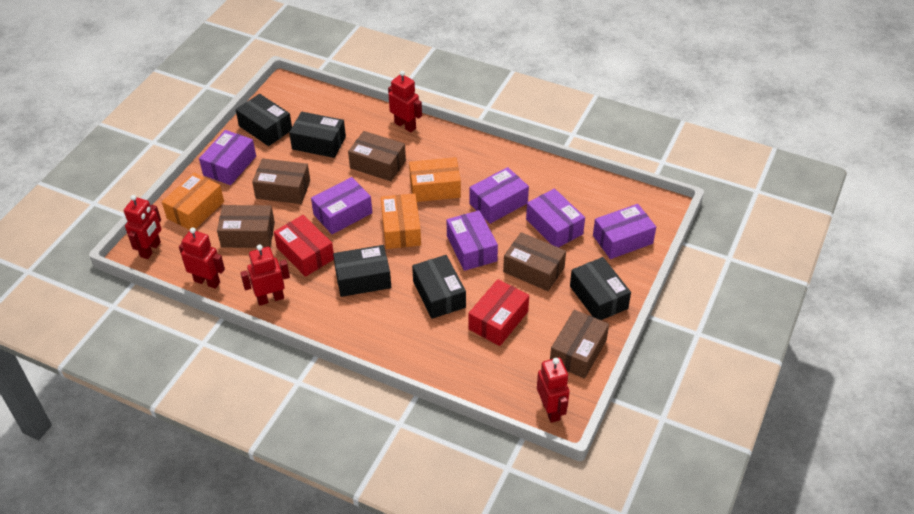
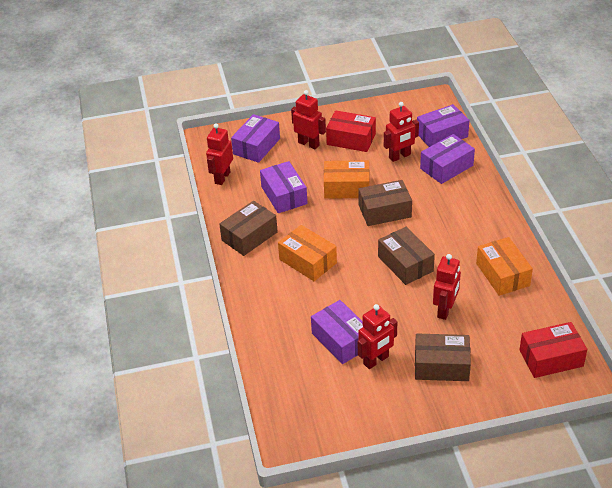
black box: 5 -> 0
brown box: 5 -> 4
purple box: 6 -> 5

